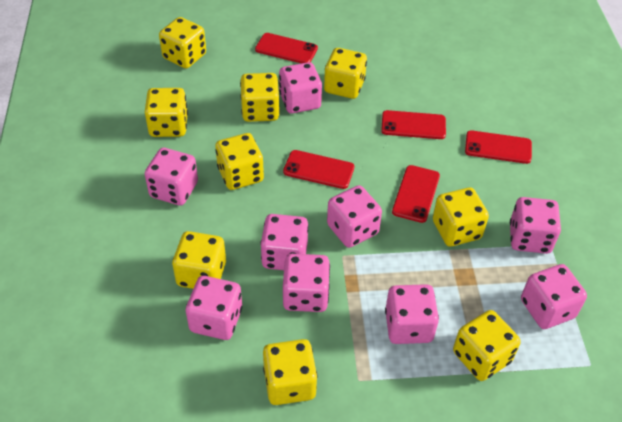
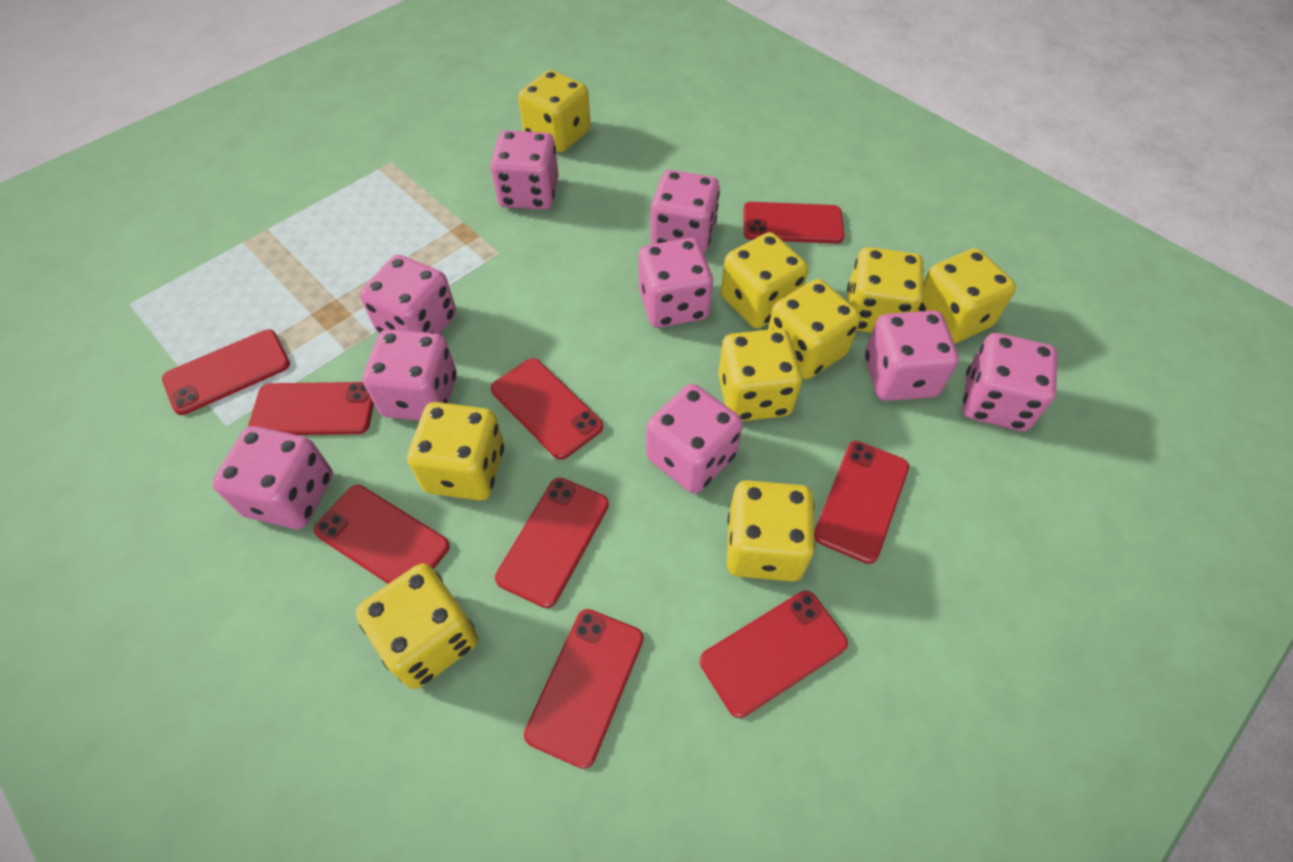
red phone: 5 -> 9

